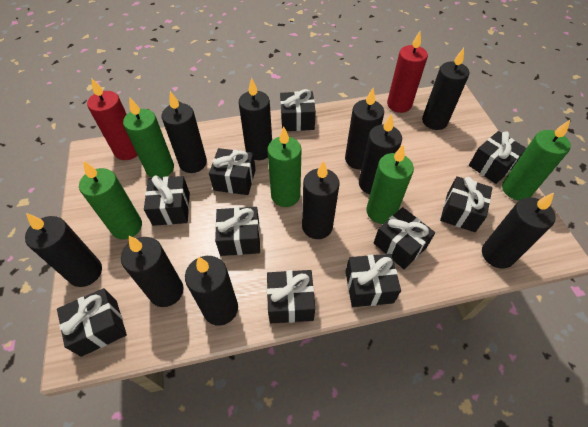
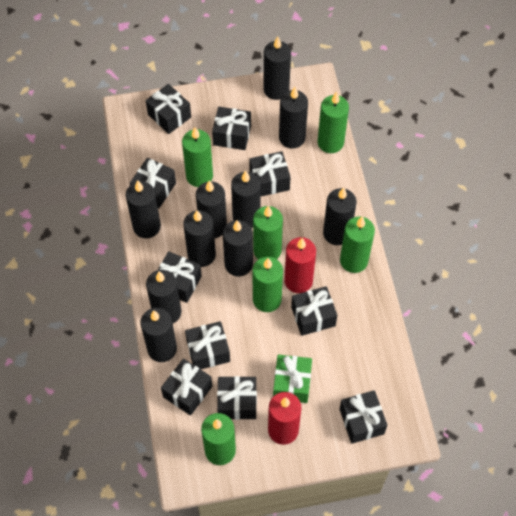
green candle: 5 -> 6
green gift: 0 -> 1

